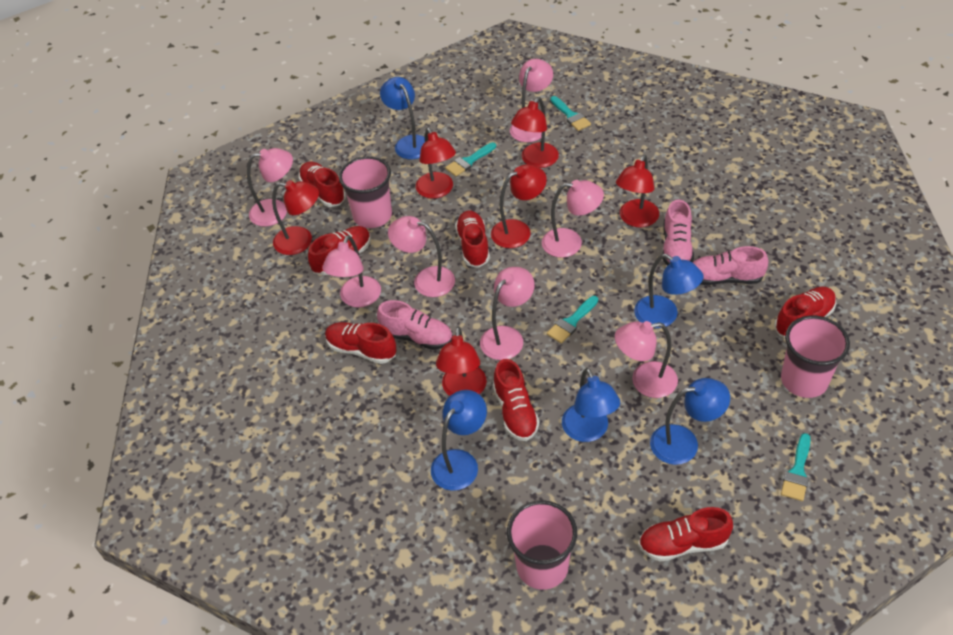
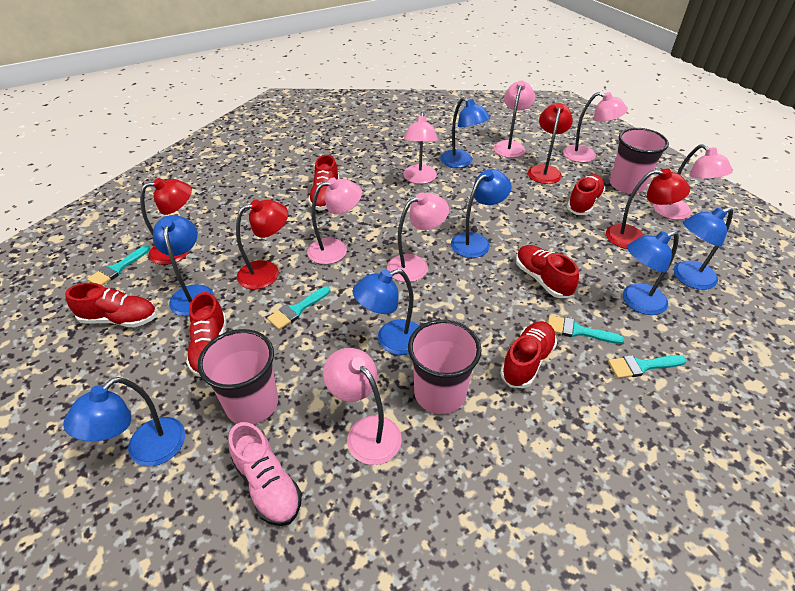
blue lamp: 5 -> 7
pink shoe: 3 -> 1
red lamp: 6 -> 4
red shoe: 7 -> 6

